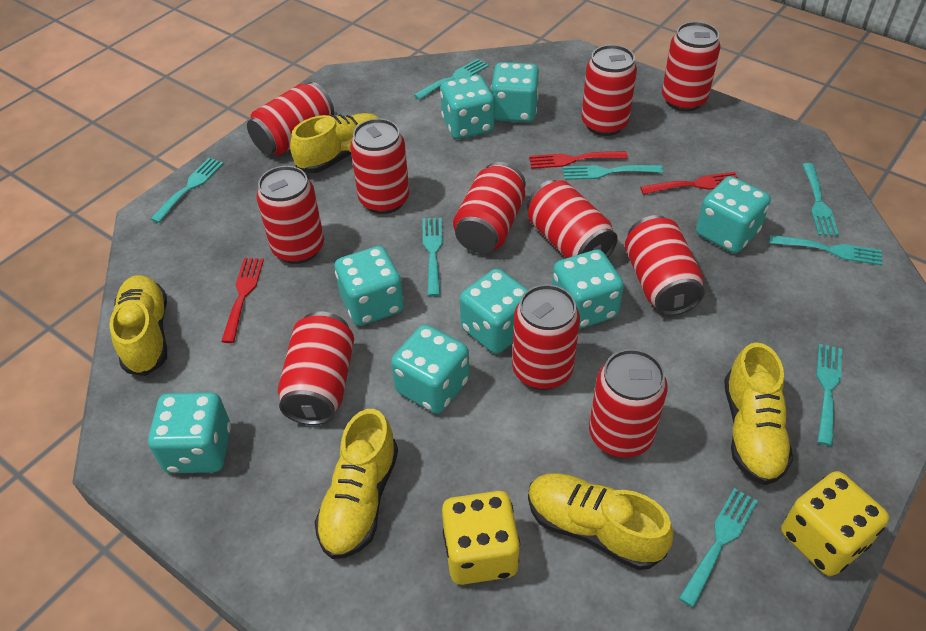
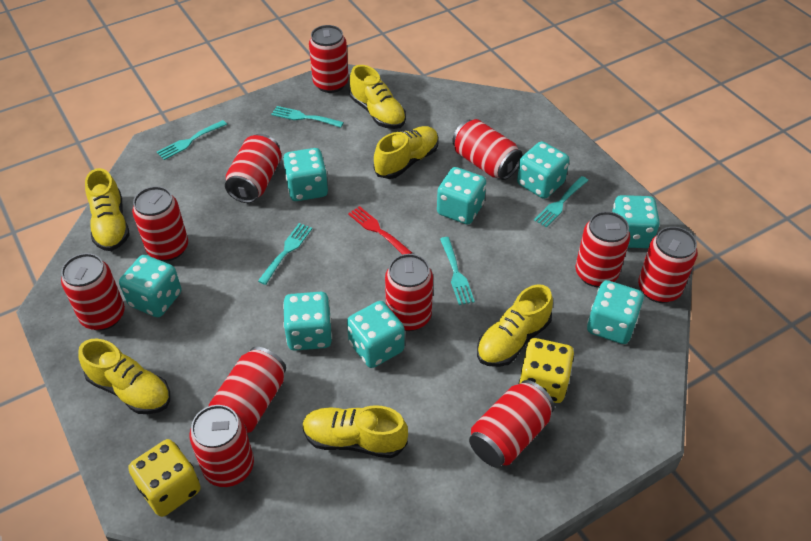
red fork: 3 -> 1
turquoise fork: 8 -> 5
yellow shoe: 5 -> 6

